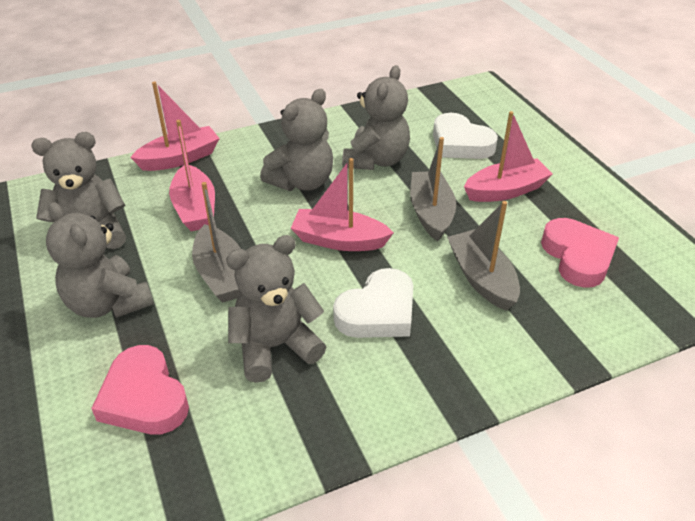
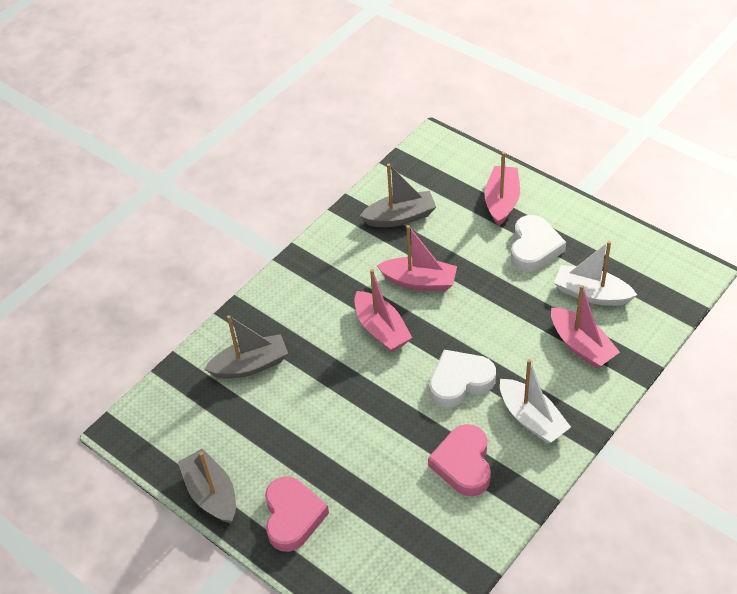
grey teddy bear: 5 -> 0
white boat: 0 -> 2

